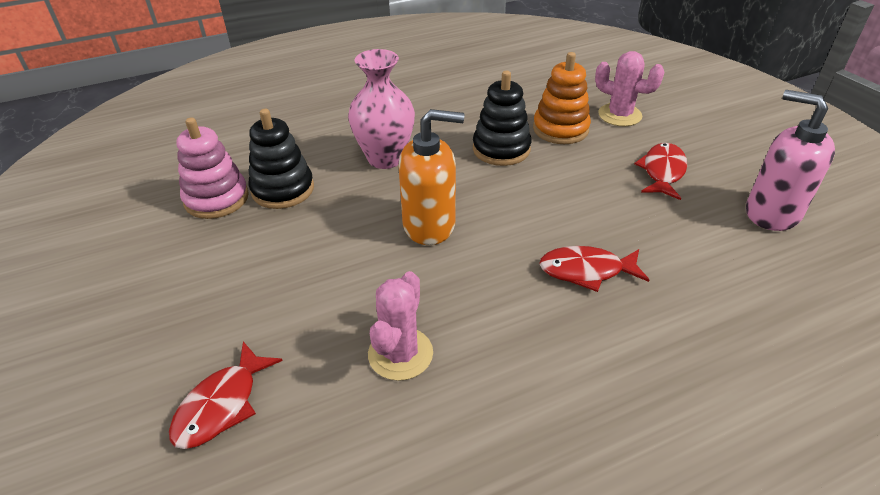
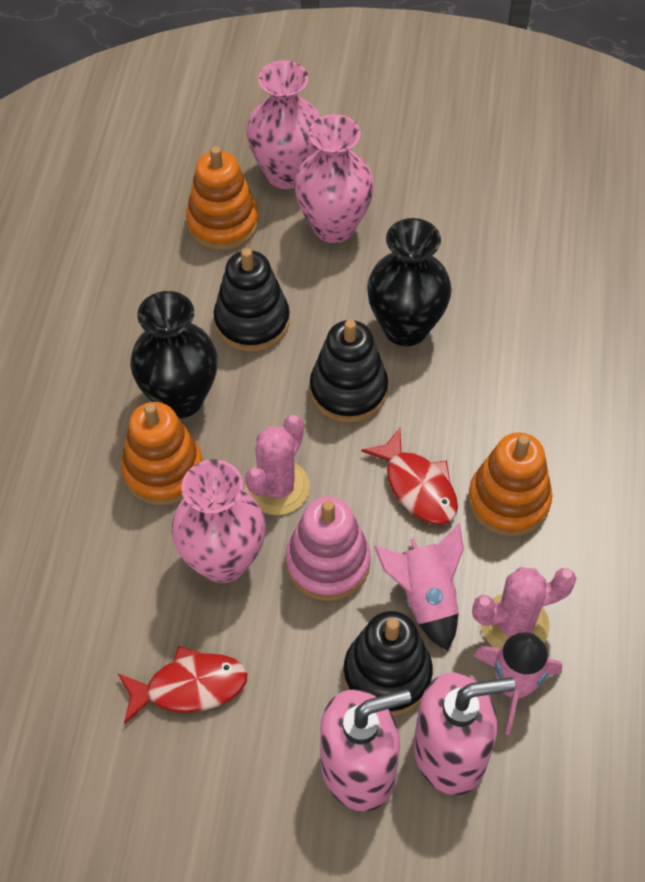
black stacking toy: 2 -> 3
black vase: 0 -> 2
orange soap dispenser: 1 -> 0
orange stacking toy: 1 -> 3
pink rocket: 0 -> 2
pink soap dispenser: 1 -> 2
pink vase: 1 -> 3
red fish: 3 -> 2

